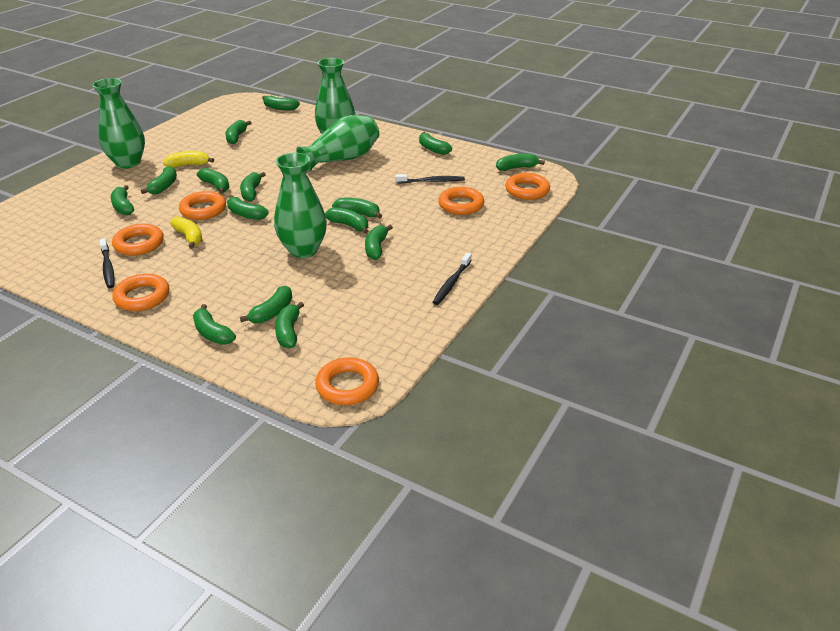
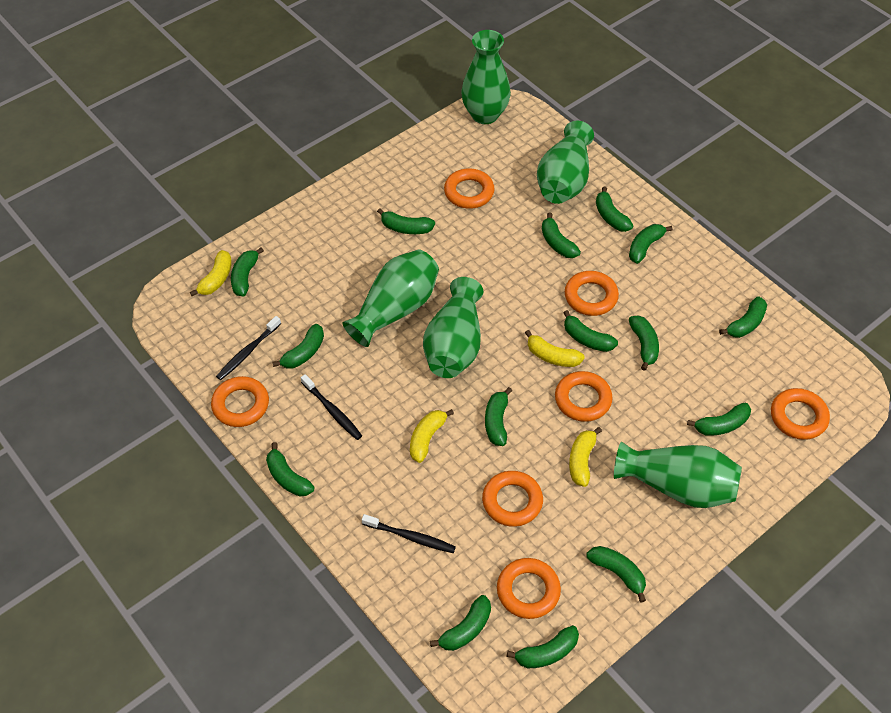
green vase: 4 -> 5
orange ring: 6 -> 7
yellow banana: 2 -> 4

